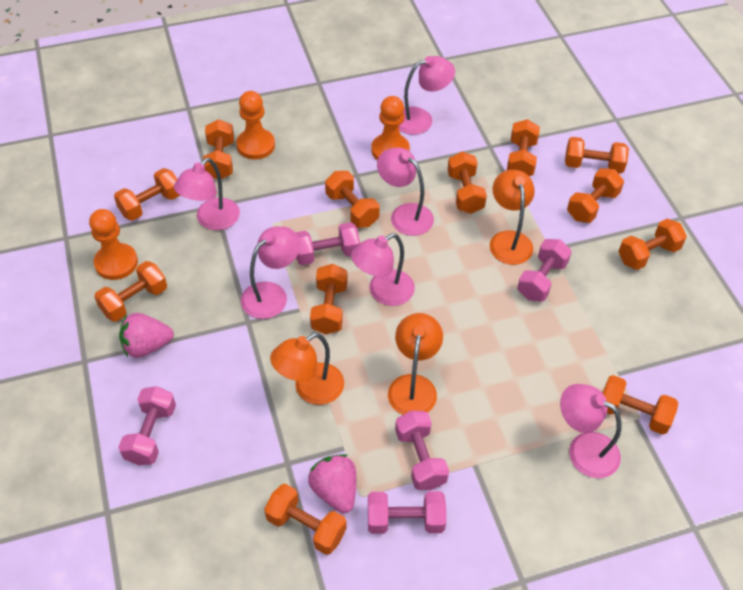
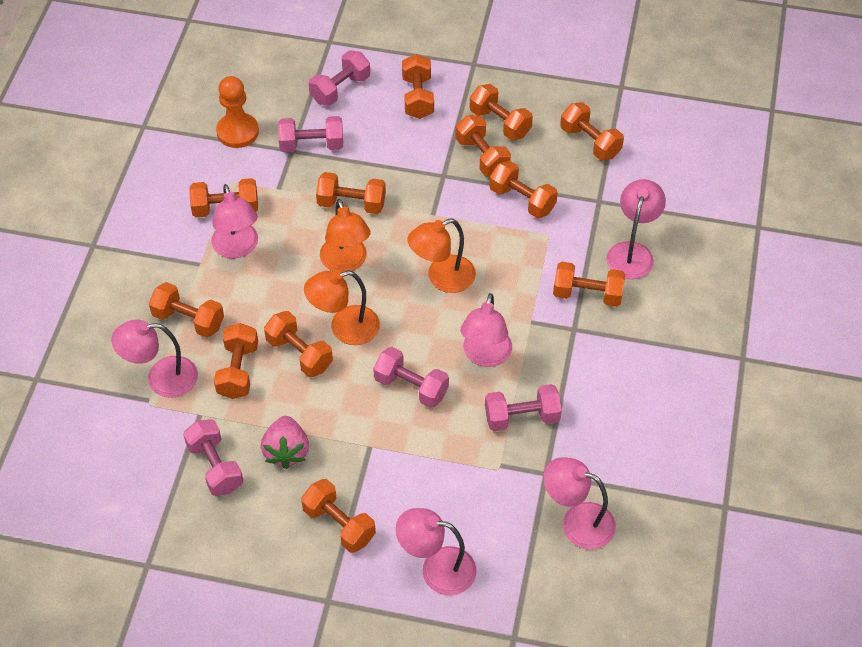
orange pawn: 3 -> 1
pink strawberry: 2 -> 1

